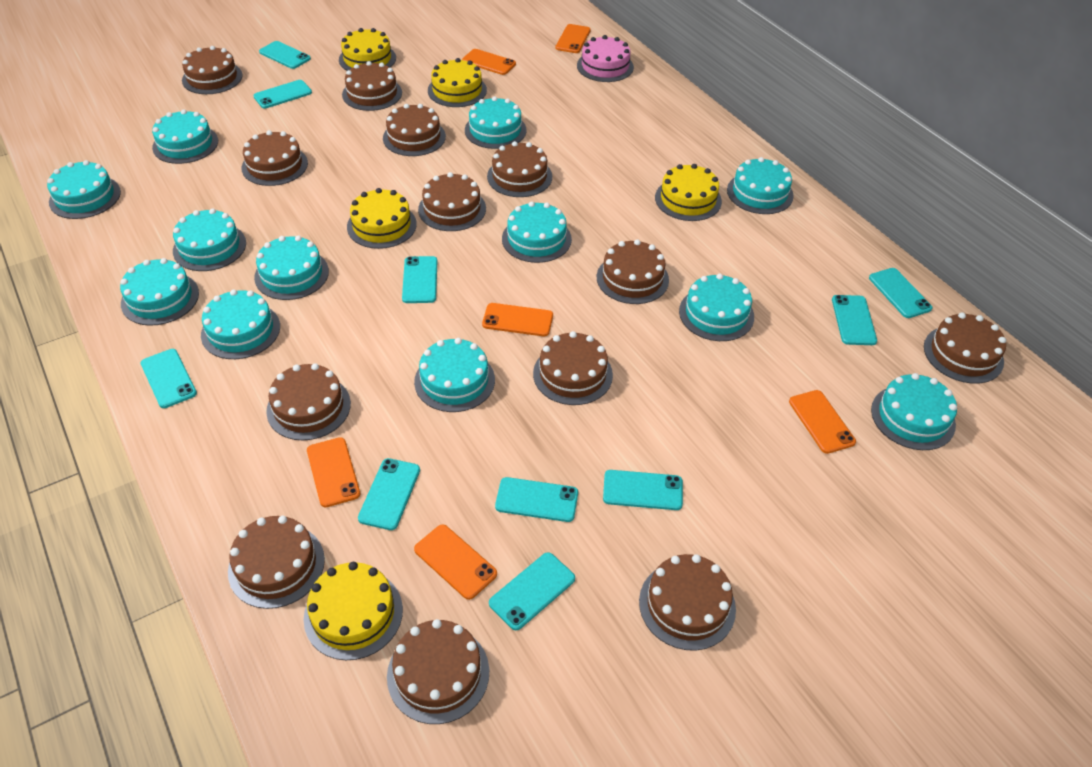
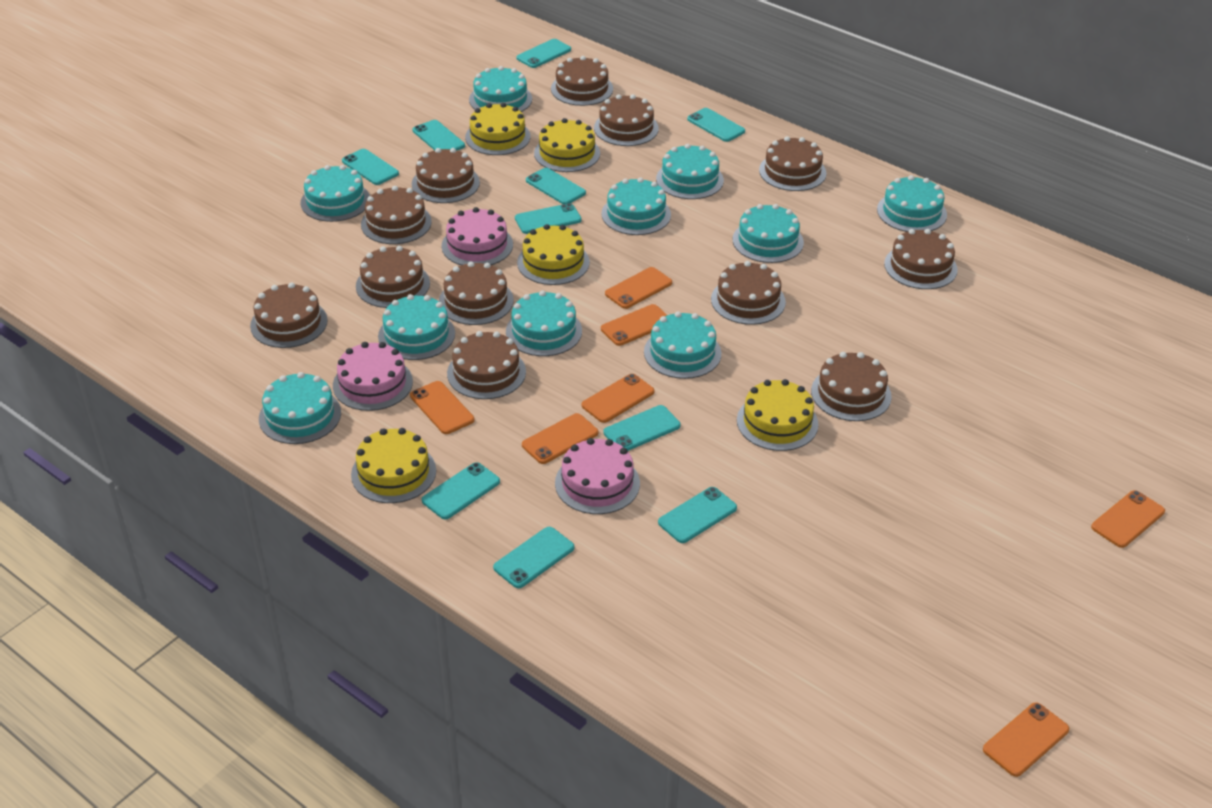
brown cake: 13 -> 12
orange phone: 6 -> 7
pink cake: 1 -> 3
turquoise cake: 12 -> 10

